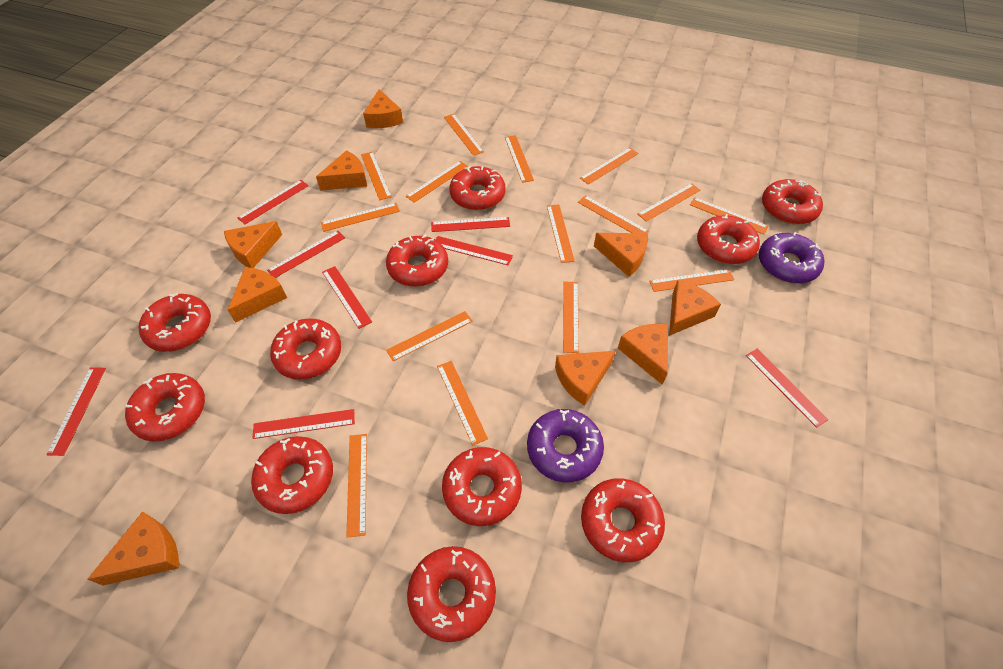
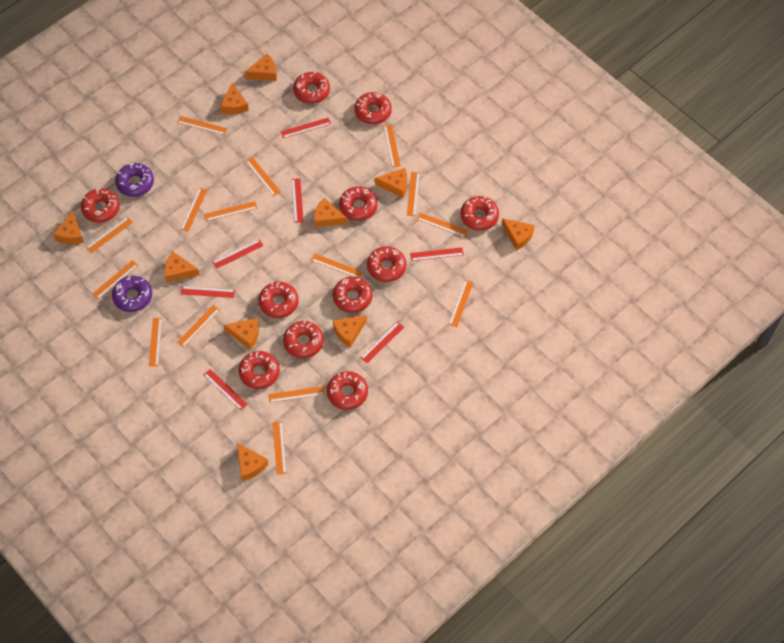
orange cheese: 9 -> 10
red ruler: 8 -> 7

